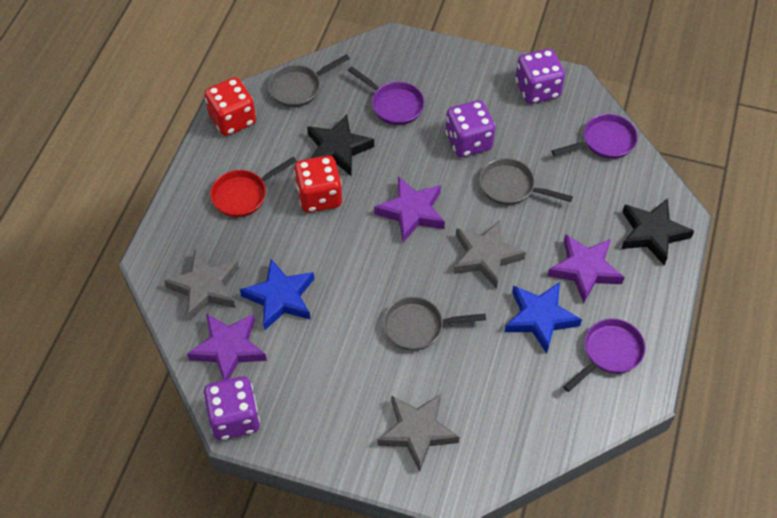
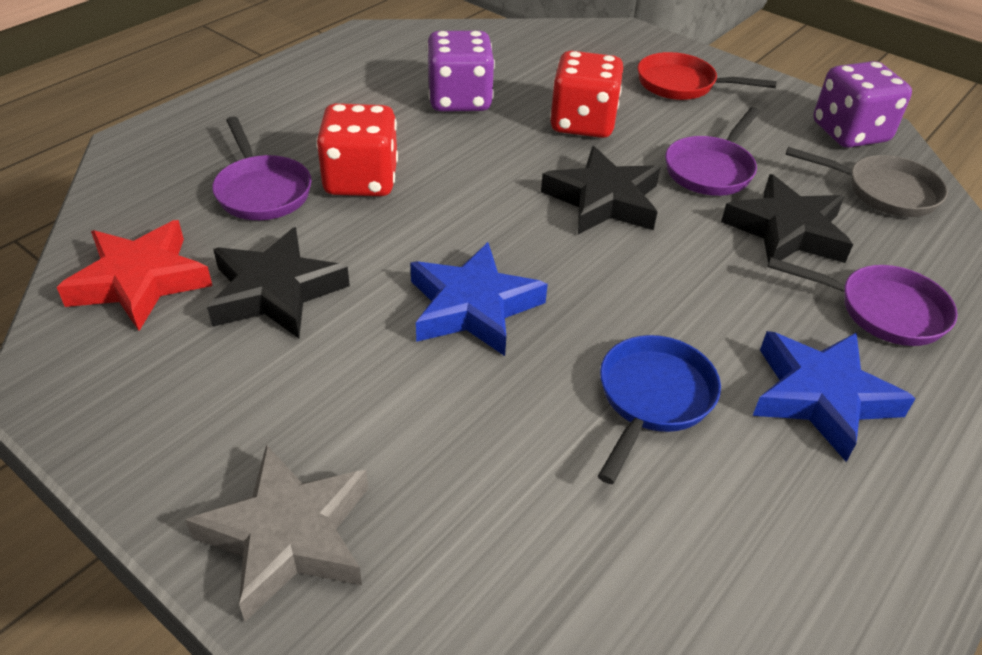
black star: 2 -> 3
blue pan: 0 -> 1
grey pan: 3 -> 1
grey star: 3 -> 1
purple dice: 3 -> 2
purple star: 3 -> 0
red star: 0 -> 1

